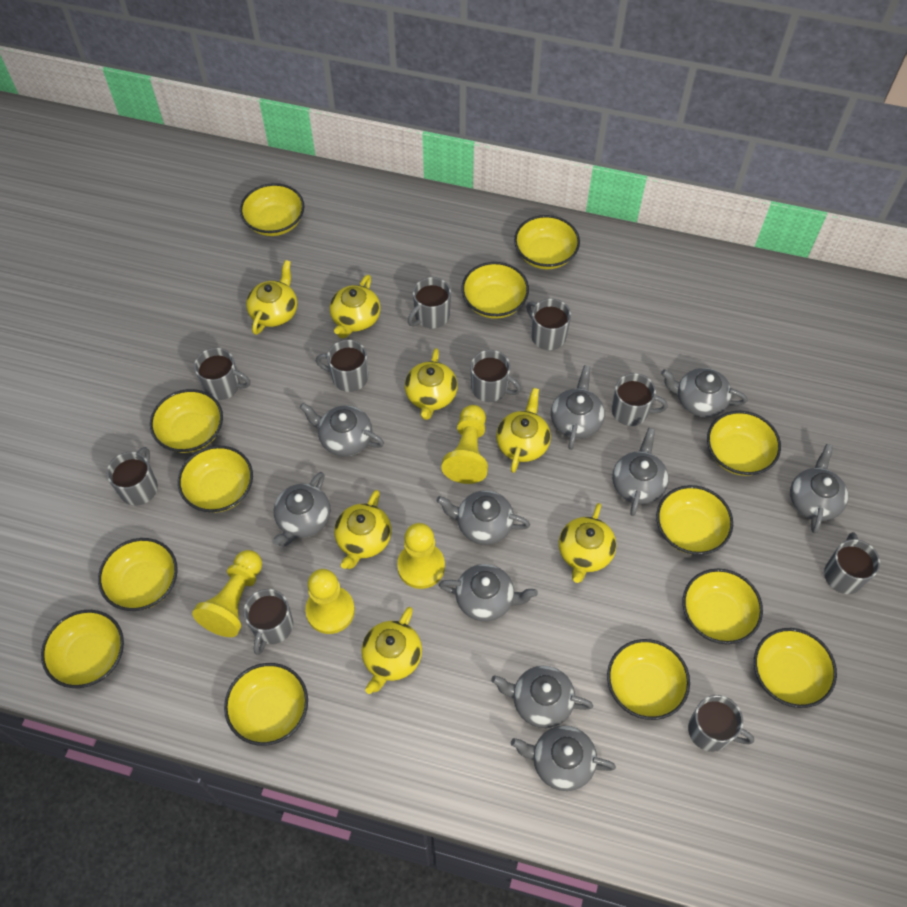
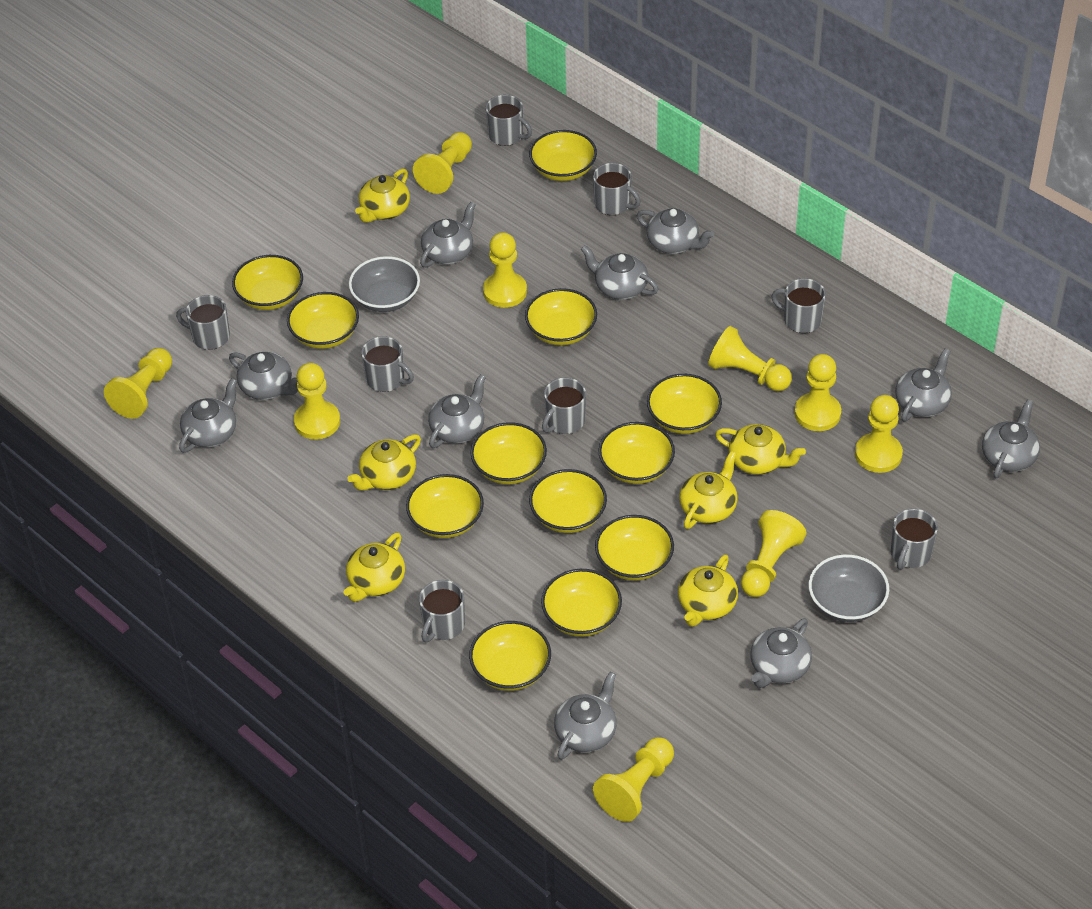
grey bowl: 0 -> 2
grey mug: 10 -> 8
yellow bowl: 13 -> 12
yellow pawn: 4 -> 9
yellow teapot: 7 -> 6

